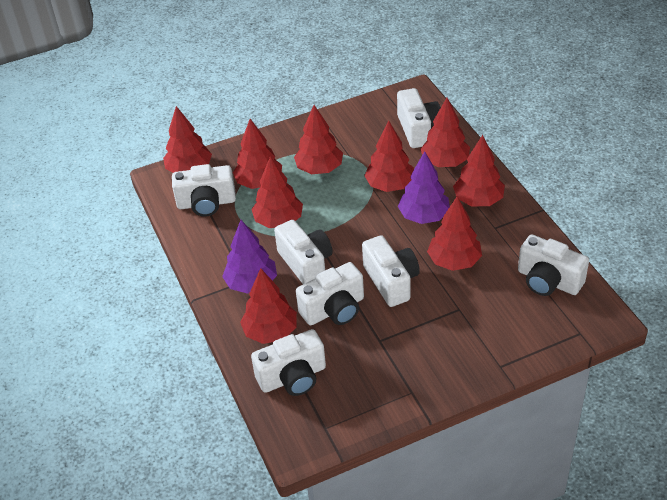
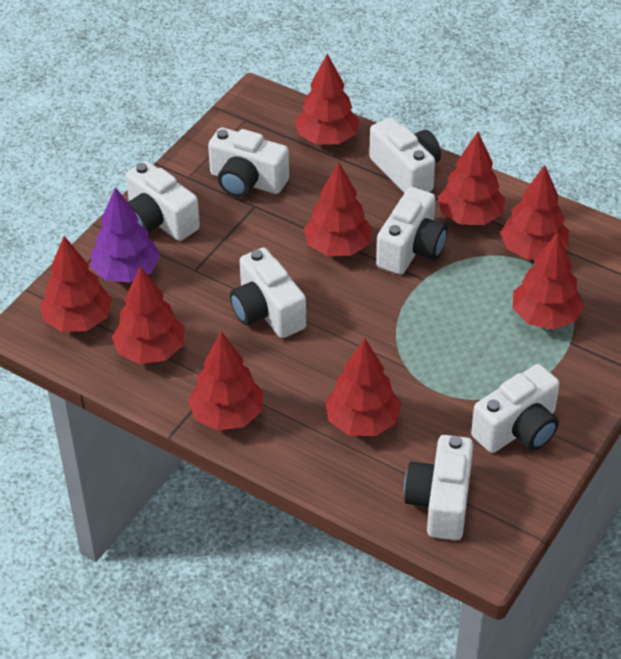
purple tree: 2 -> 1

